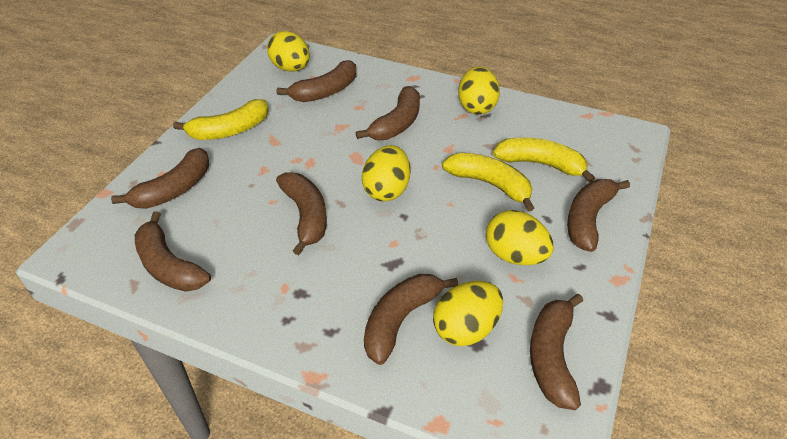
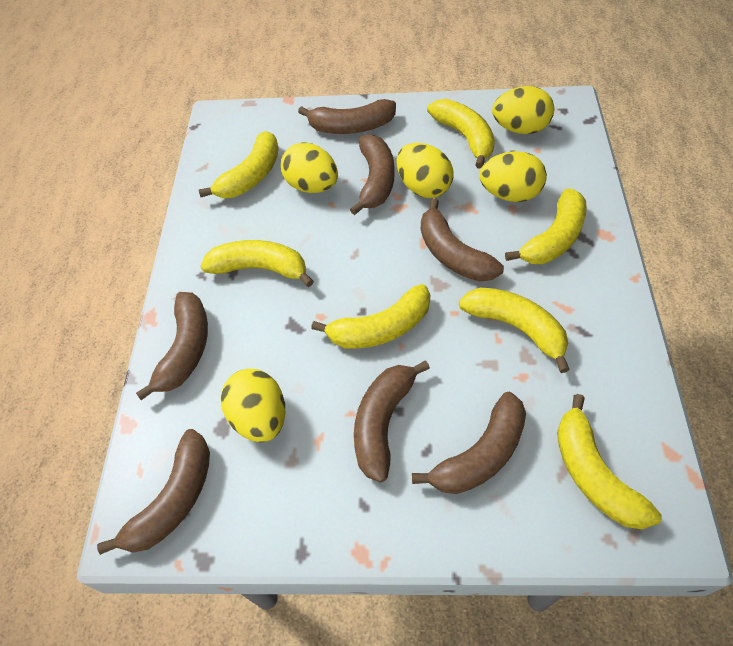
brown banana: 8 -> 7
yellow banana: 3 -> 7

